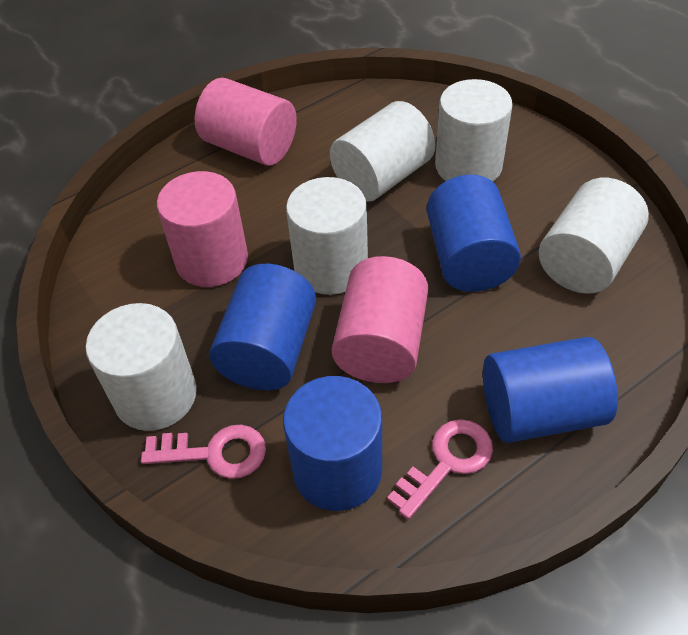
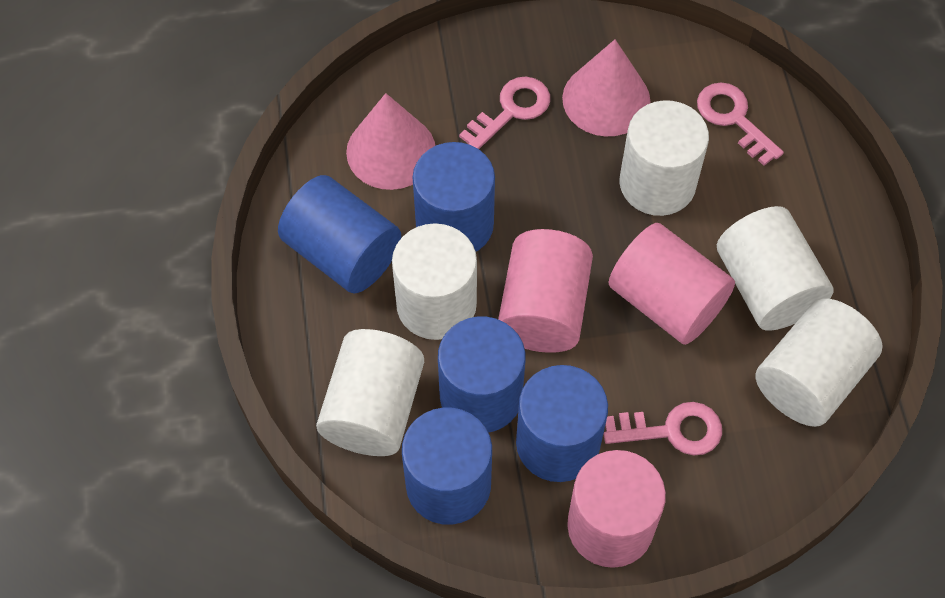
blue cylinder: 4 -> 5
pink cone: 0 -> 2
pink key: 2 -> 3

